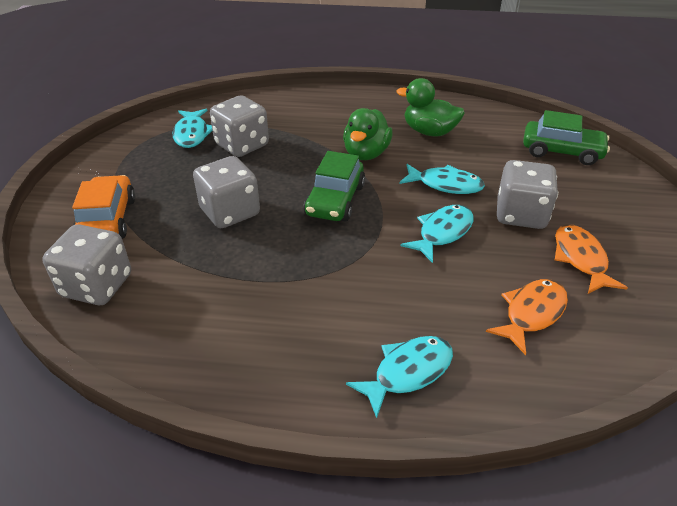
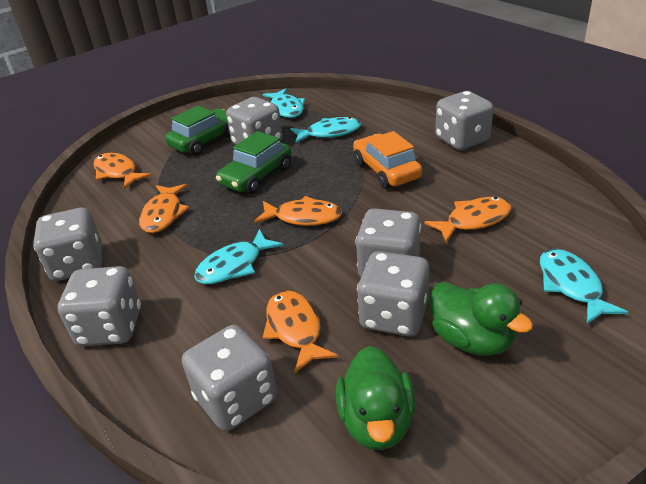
grey dice: 4 -> 7
orange fish: 2 -> 5

